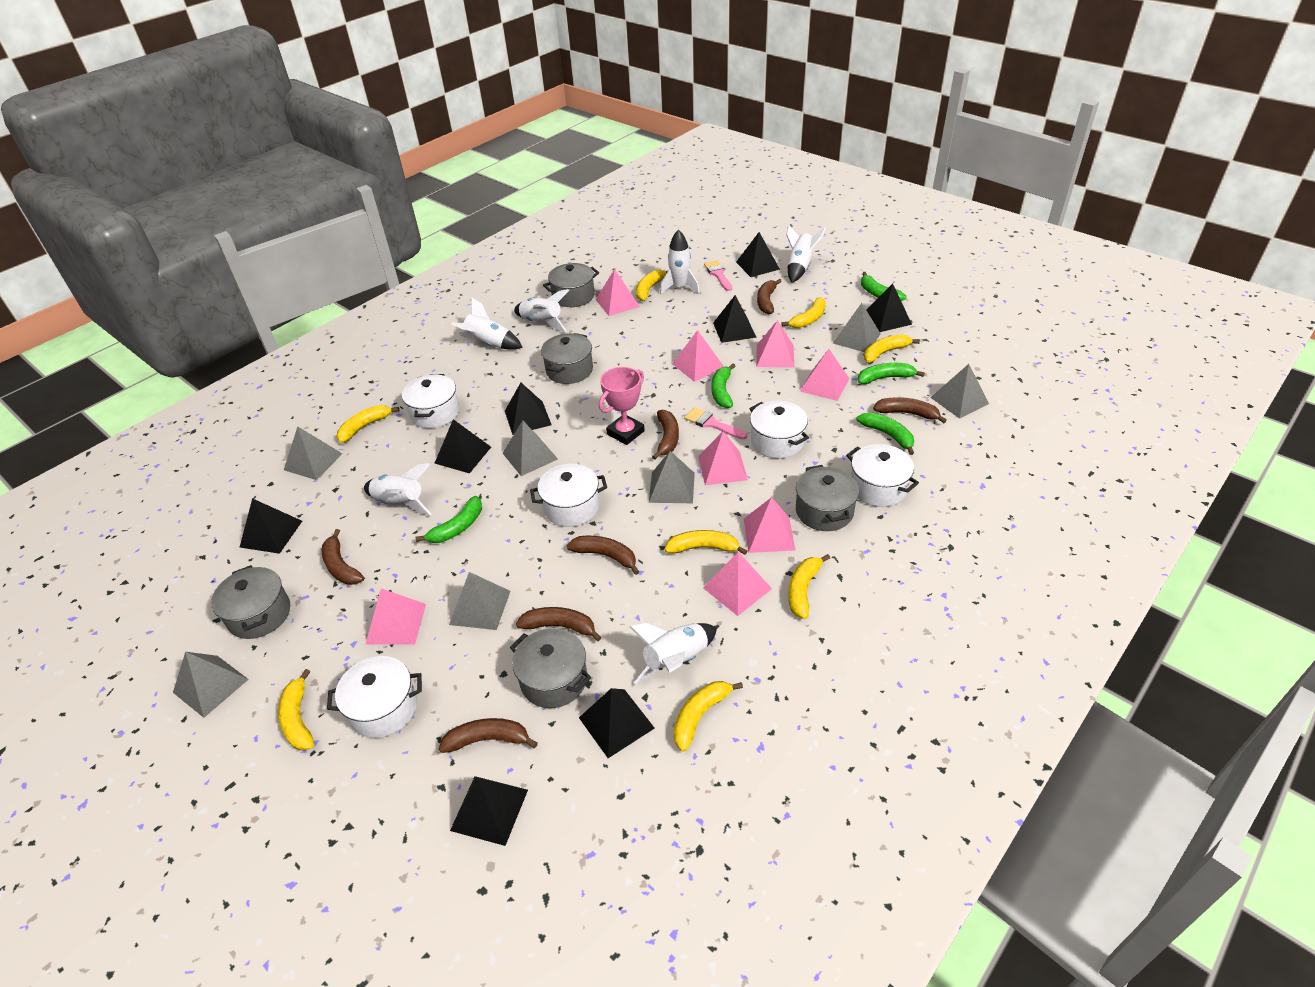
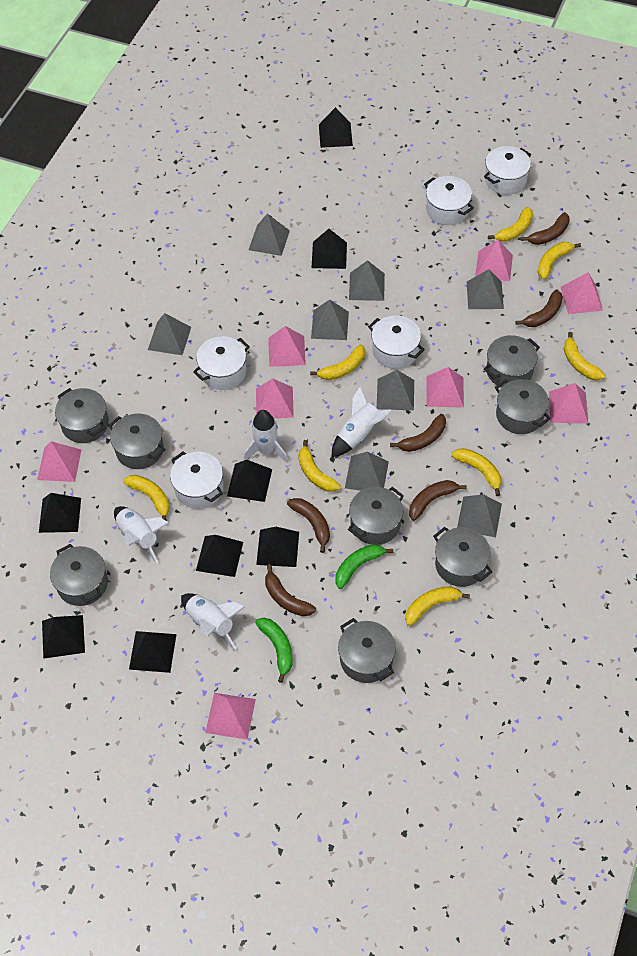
brown banana: 7 -> 6
green banana: 5 -> 2
grey pot: 5 -> 8
grey pyramid: 7 -> 8
pink brush: 2 -> 0
pink trophy: 1 -> 0
white rocket: 6 -> 4

